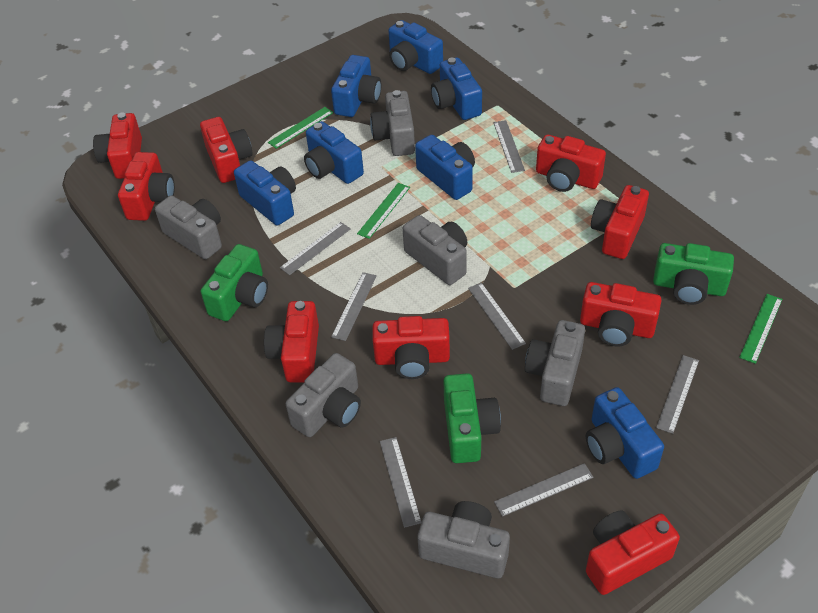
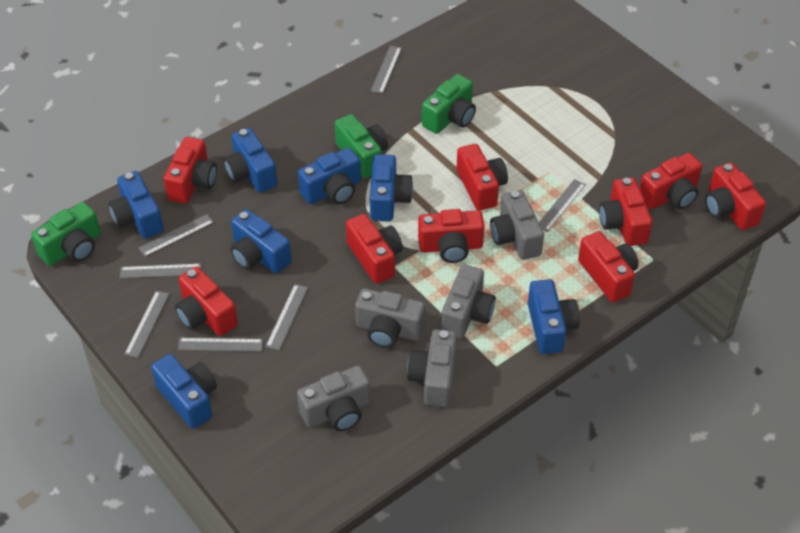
green ruler: 3 -> 0
grey camera: 6 -> 5

